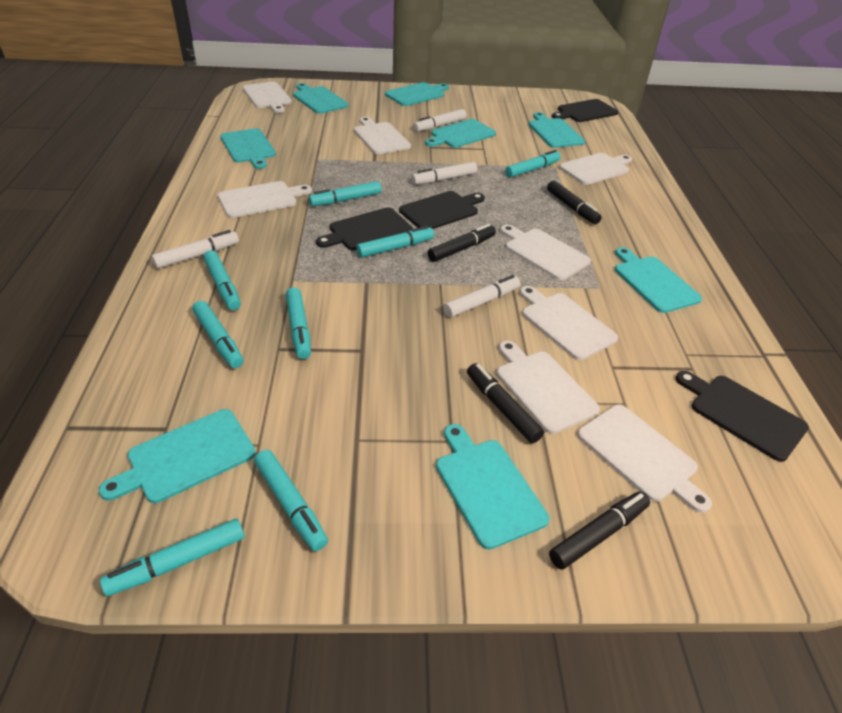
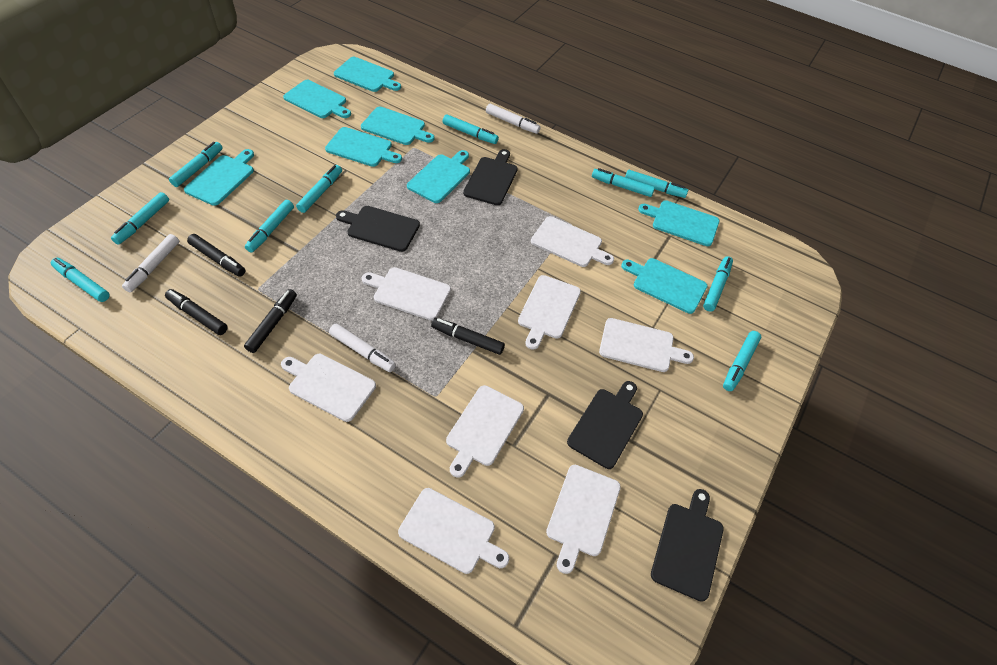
turquoise marker: 8 -> 10
white marker: 4 -> 3

